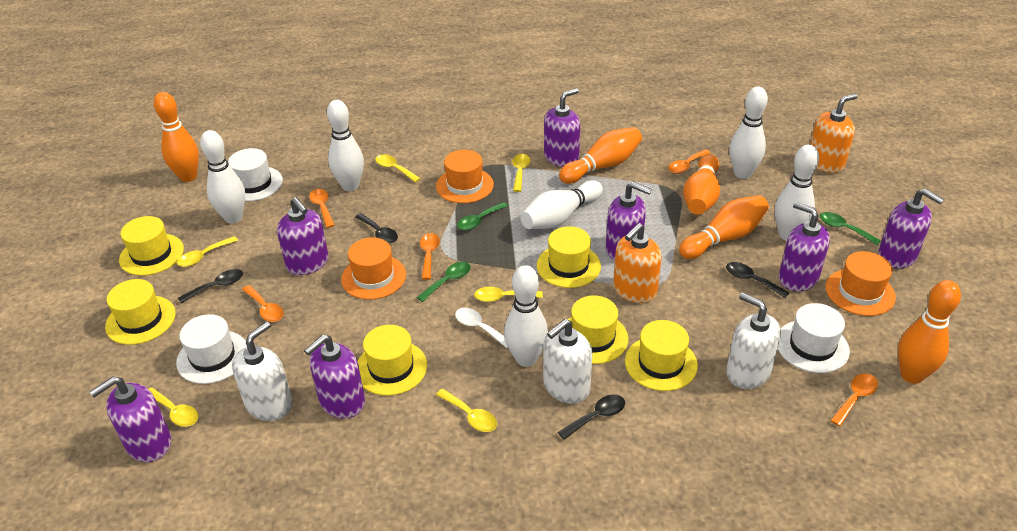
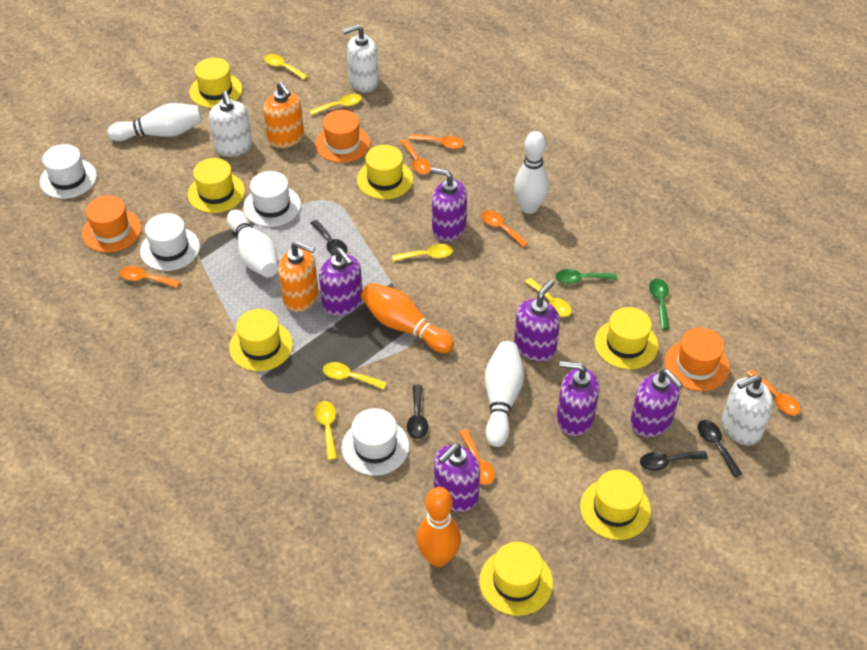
green spoon: 3 -> 2
orange bowling pin: 5 -> 2
orange spoon: 5 -> 6
purple soap dispenser: 7 -> 6
white bowling pin: 6 -> 4
white hat: 3 -> 4
white spoon: 1 -> 0
yellow hat: 6 -> 7

